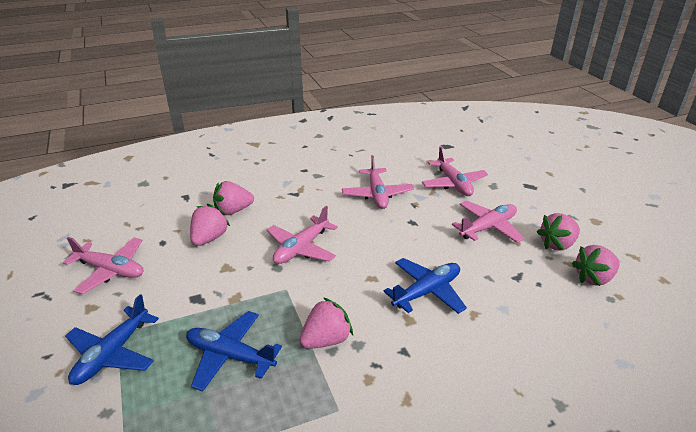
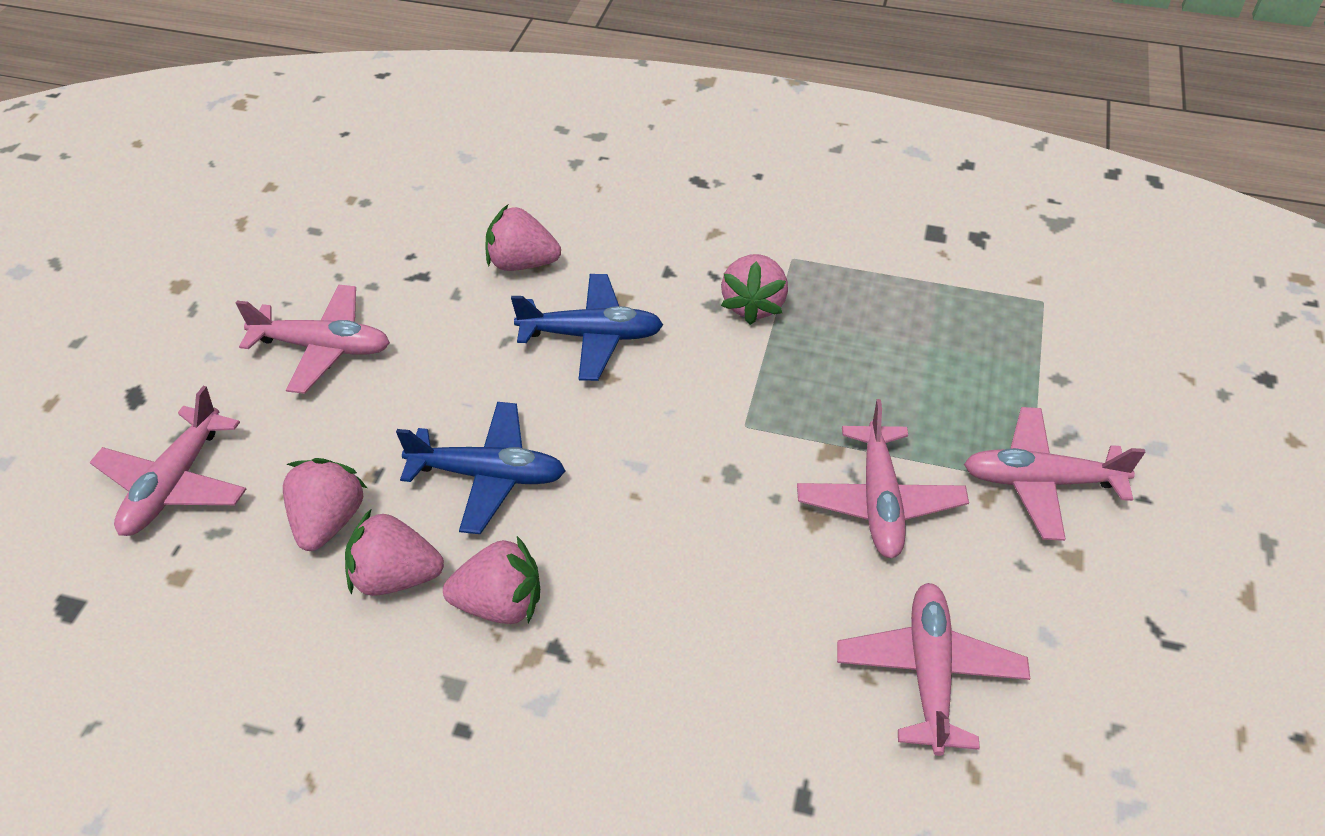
blue plane: 3 -> 2

